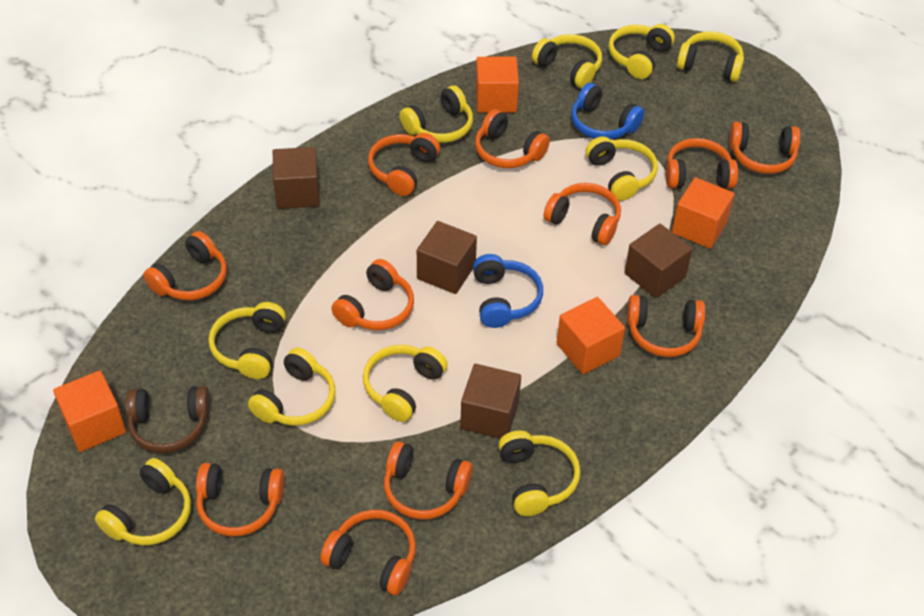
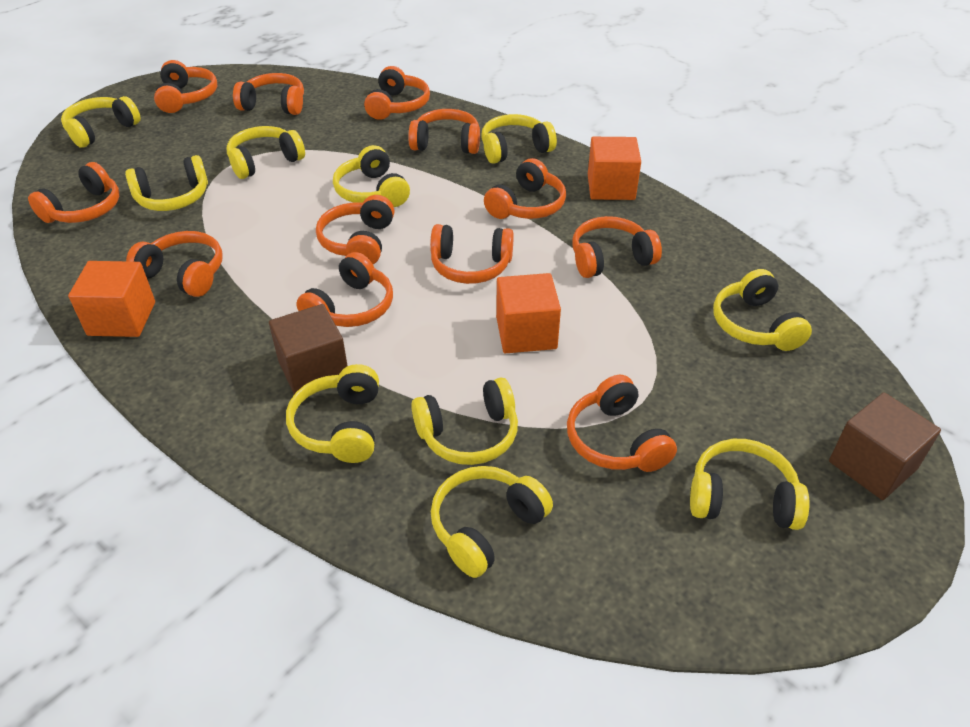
blue headphones: 2 -> 0
brown cube: 4 -> 2
brown headphones: 1 -> 0
orange cube: 4 -> 3
orange headphones: 11 -> 12

